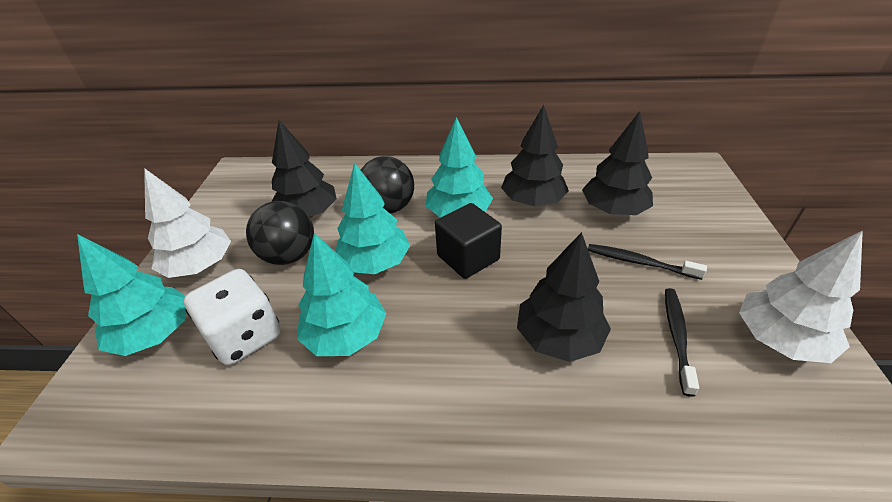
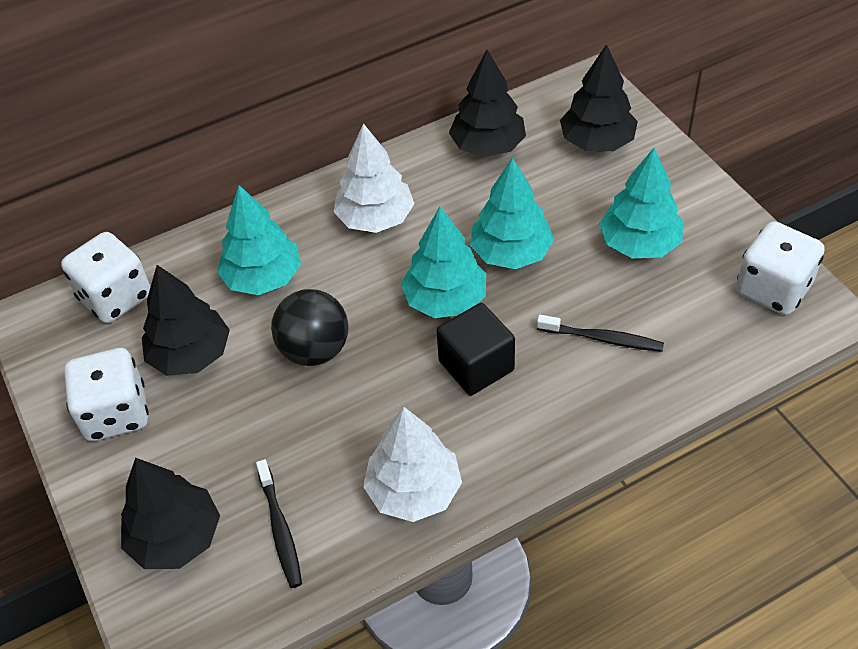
black ball: 2 -> 1
white dice: 1 -> 3

